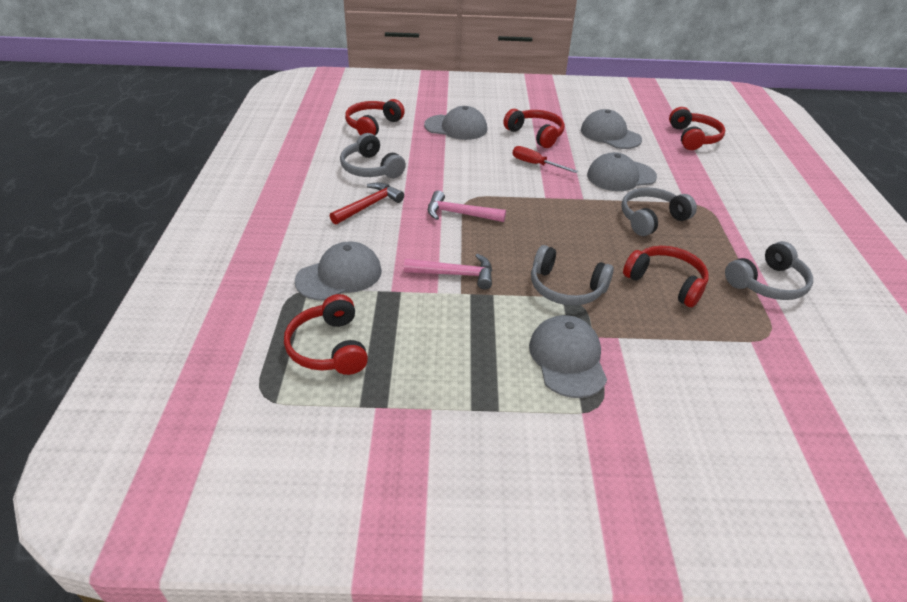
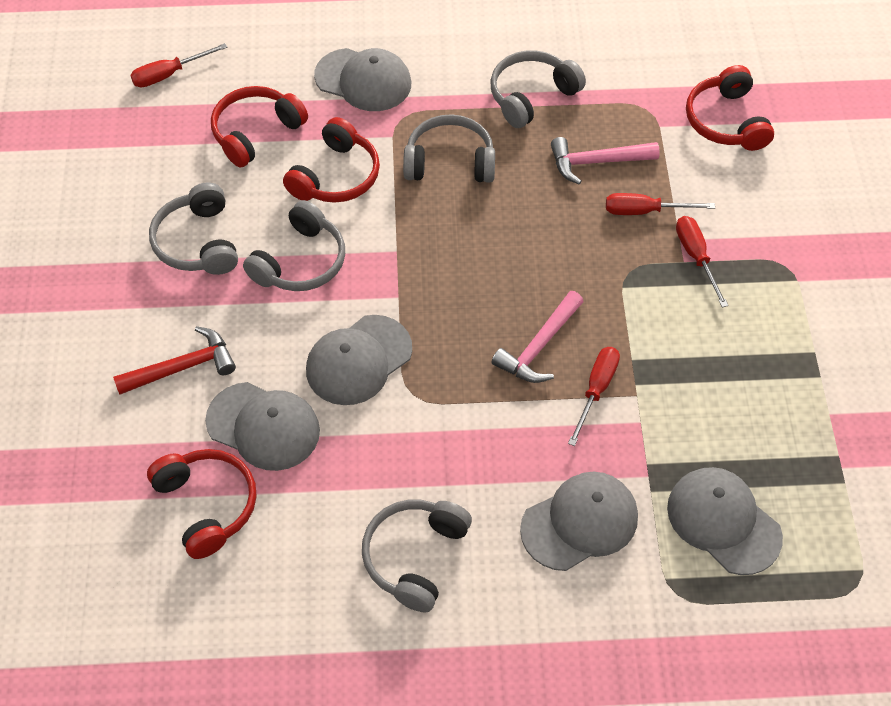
grey headphones: 4 -> 5
red headphones: 5 -> 4
red screwdriver: 1 -> 4

